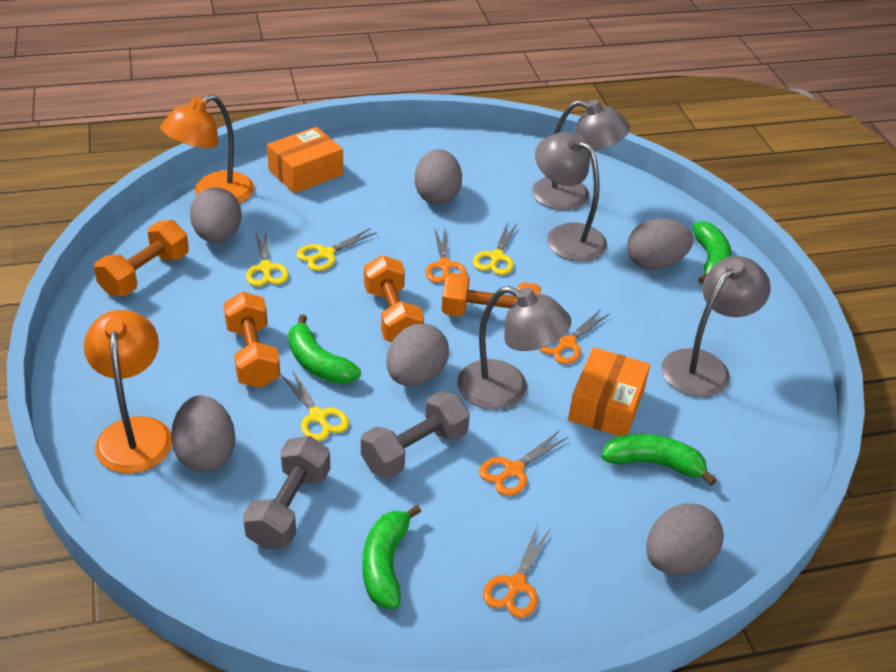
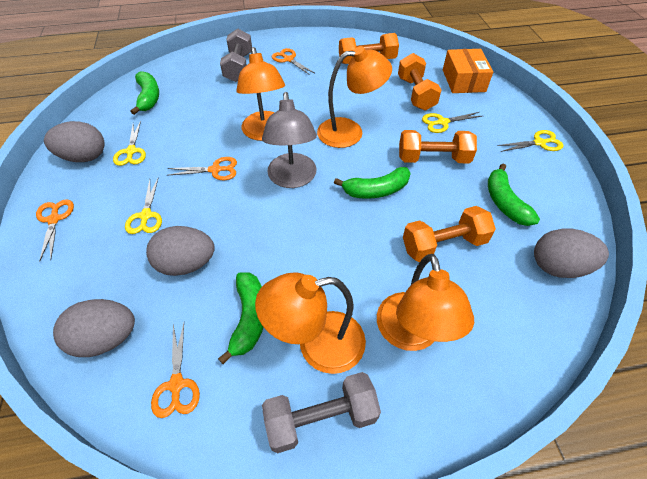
grey egg: 6 -> 4
grey lamp: 4 -> 1
orange box: 2 -> 1
orange lamp: 2 -> 4

